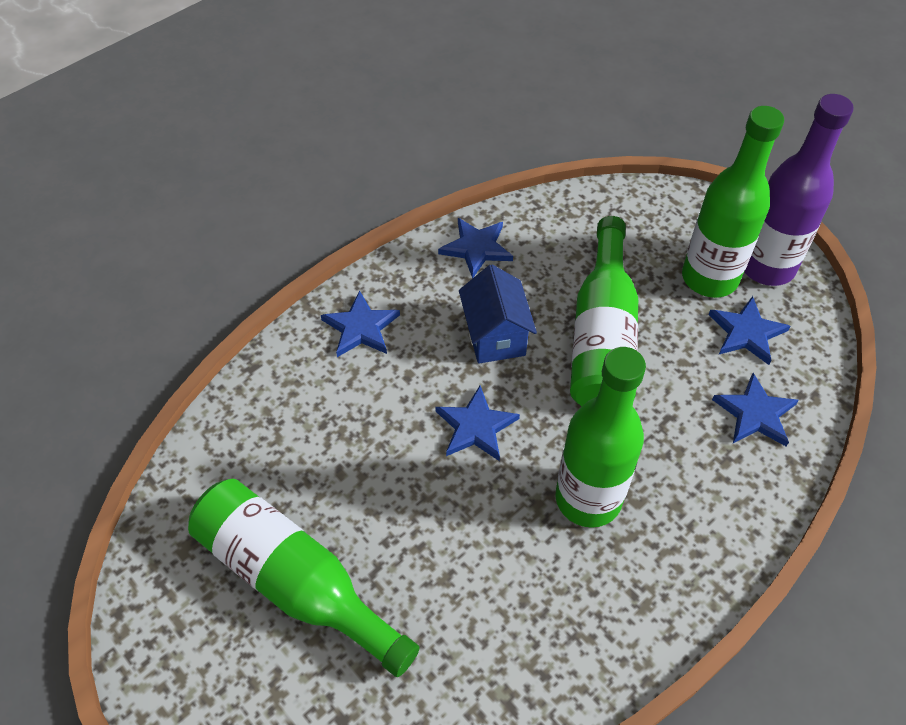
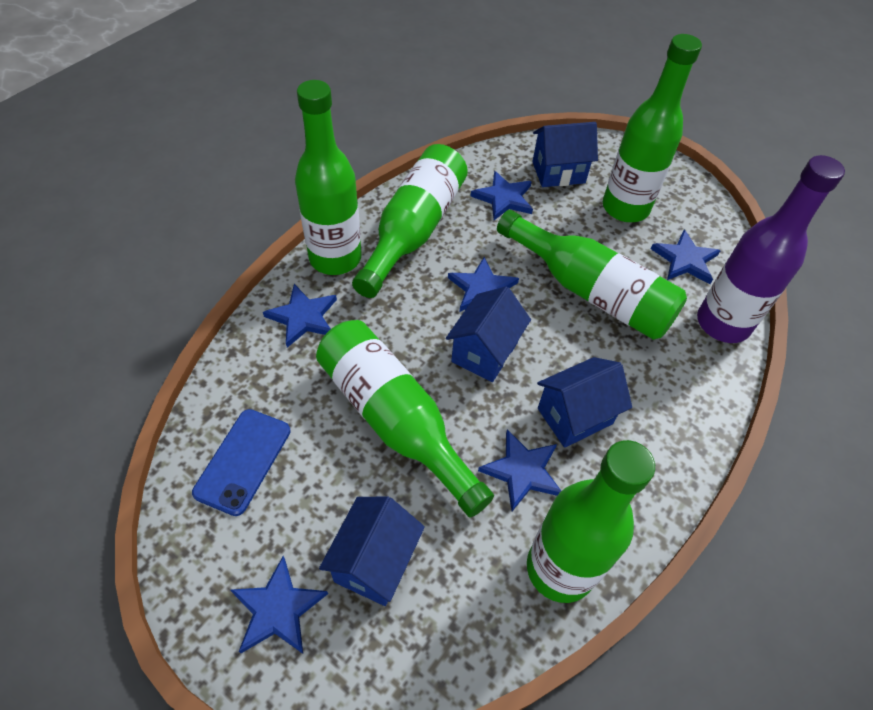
blue house: 1 -> 4
blue phone: 0 -> 1
blue star: 5 -> 6
green bottle: 4 -> 6

